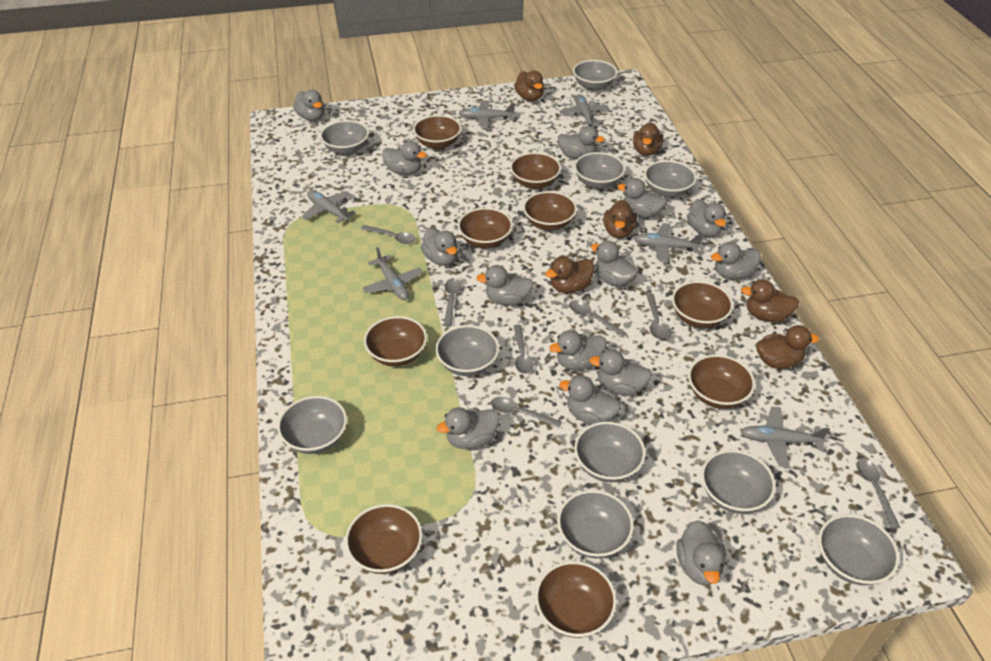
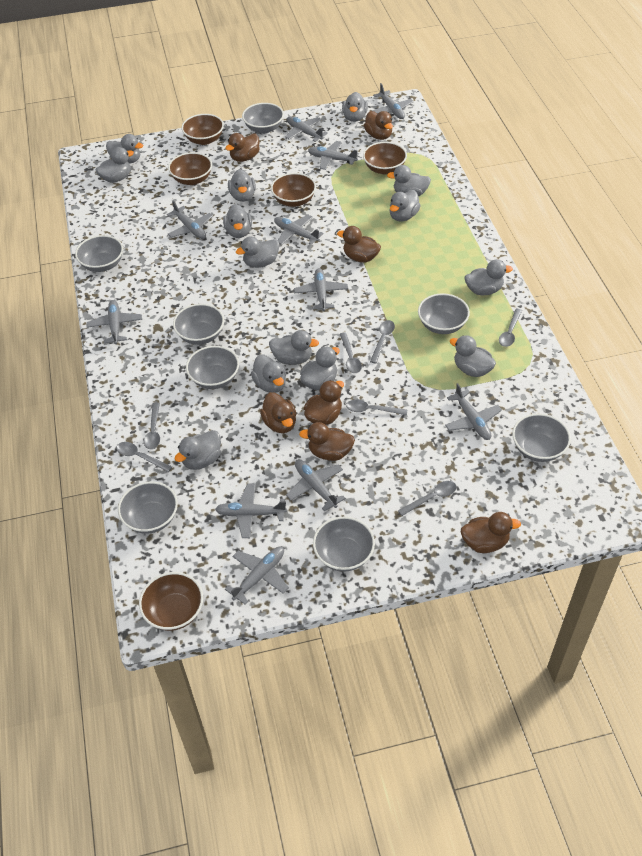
brown bowl: 9 -> 5
brown duck: 6 -> 7
grey bowl: 10 -> 8
grey plane: 6 -> 11

